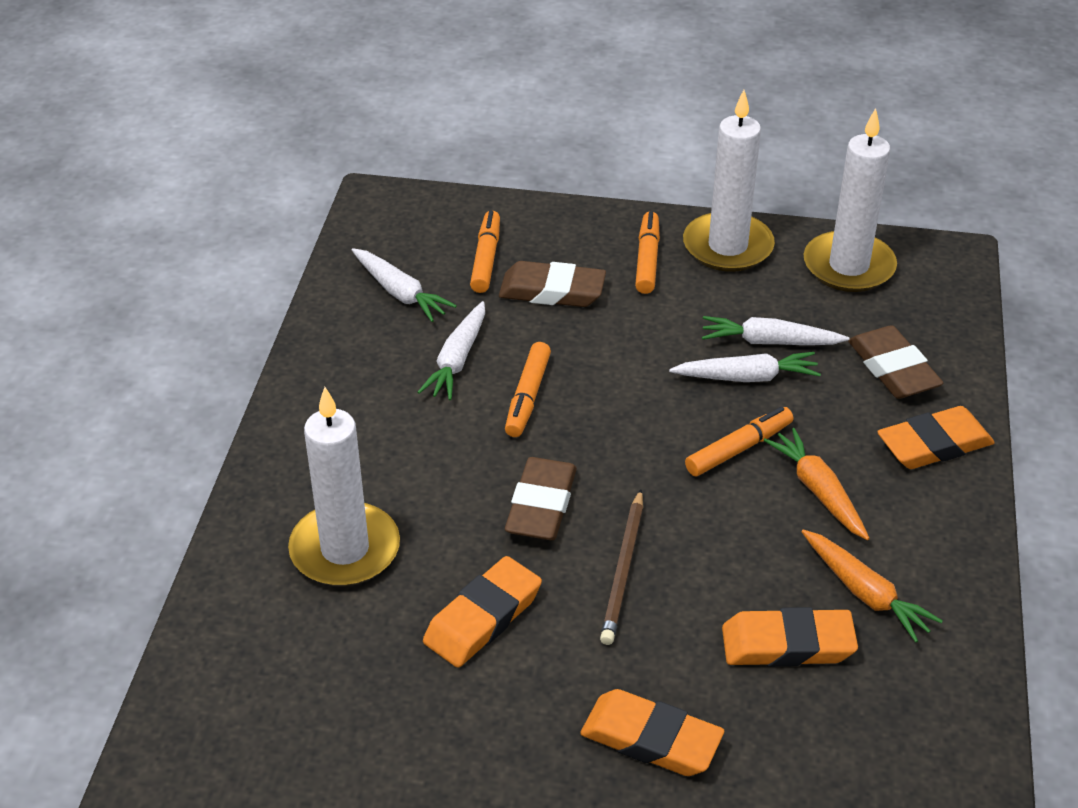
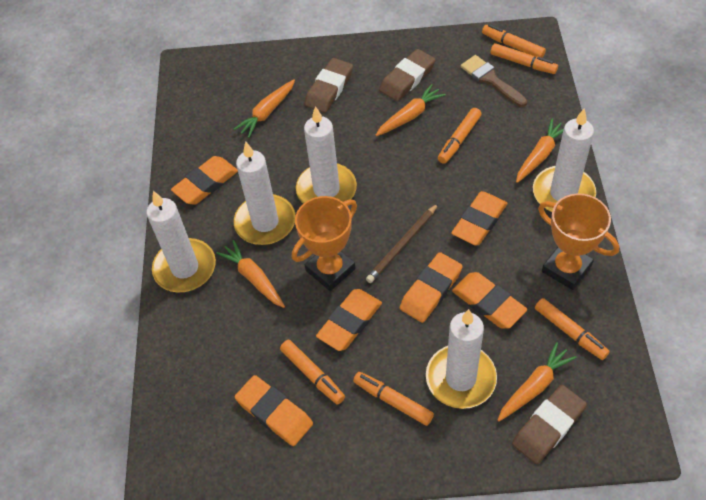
brown brush: 0 -> 1
orange carrot: 2 -> 5
orange eraser: 4 -> 6
orange marker: 4 -> 6
orange trophy: 0 -> 2
white candle: 3 -> 5
white carrot: 4 -> 0

